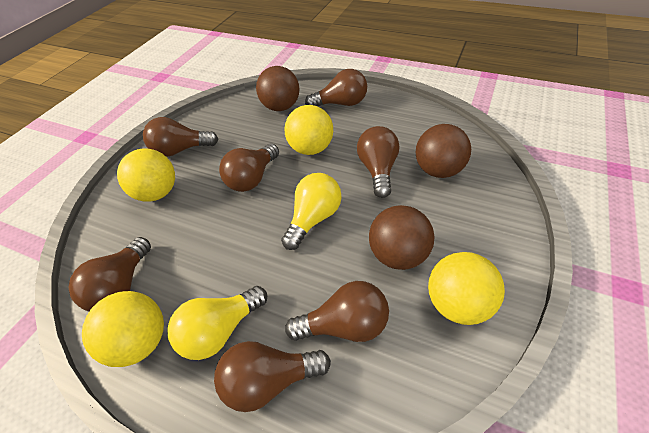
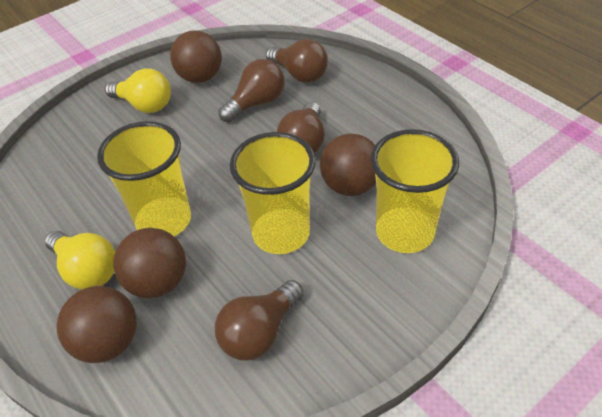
brown ball: 3 -> 4
brown light bulb: 7 -> 4
yellow ball: 4 -> 0
yellow cup: 0 -> 3

